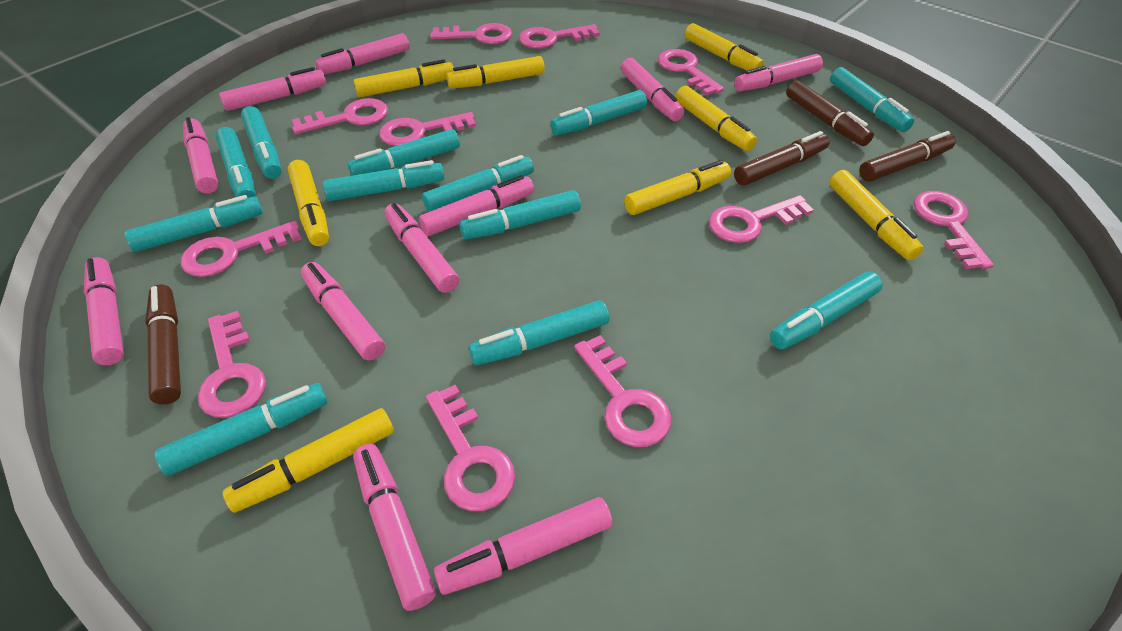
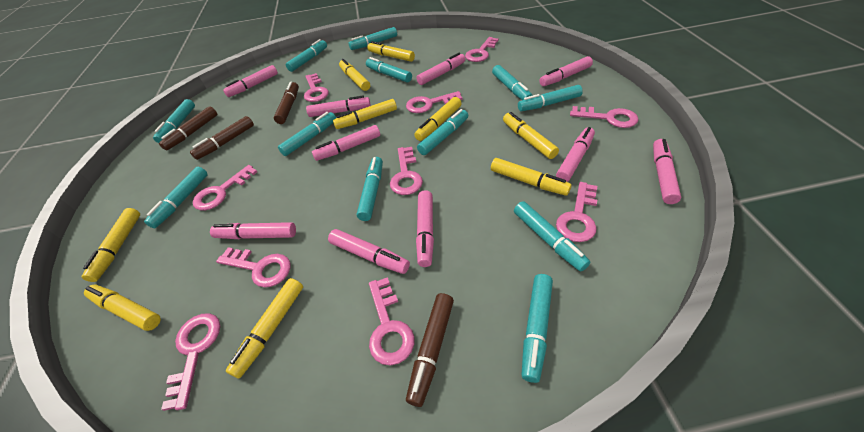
pink key: 11 -> 10
pink marker: 11 -> 10
yellow marker: 8 -> 9

